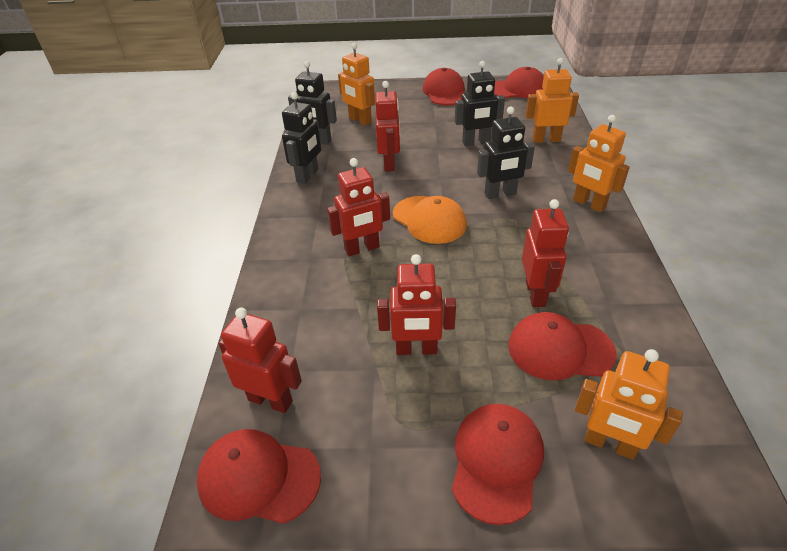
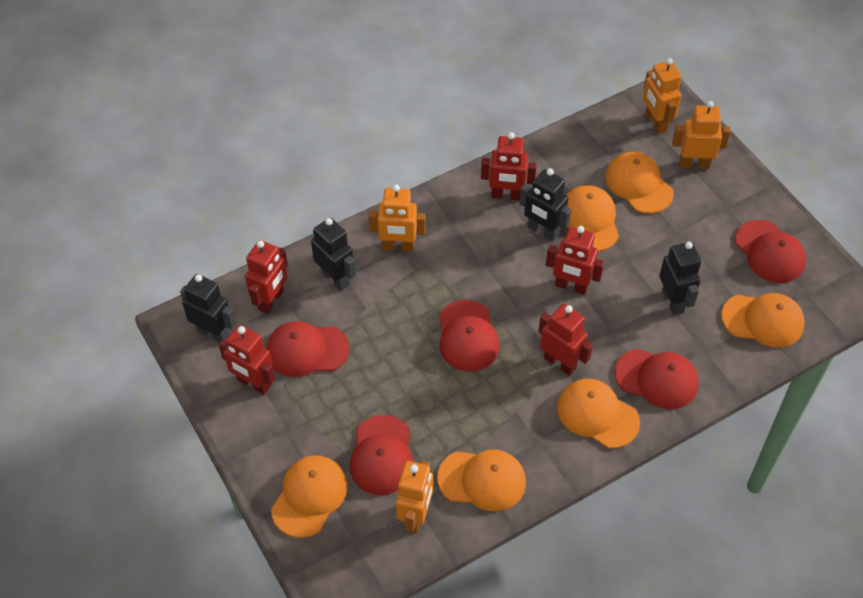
orange cap: 1 -> 6

